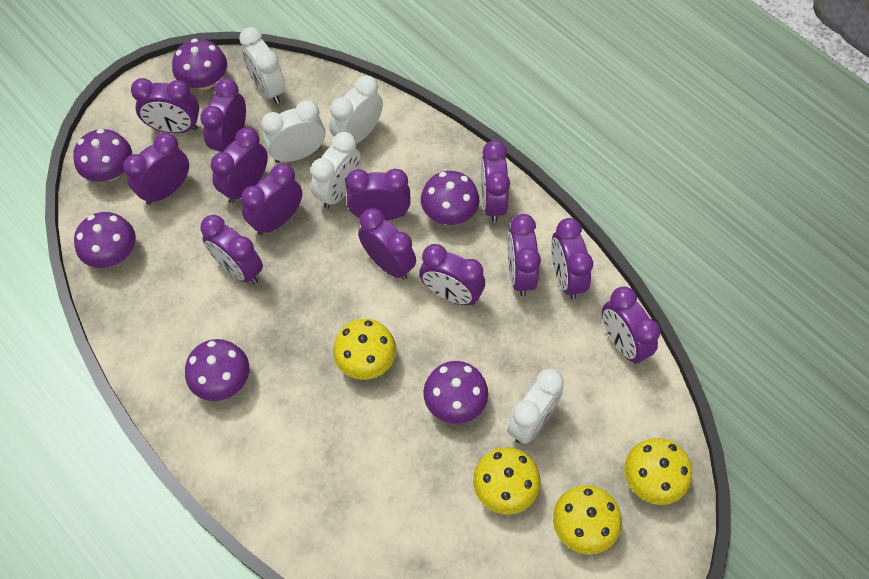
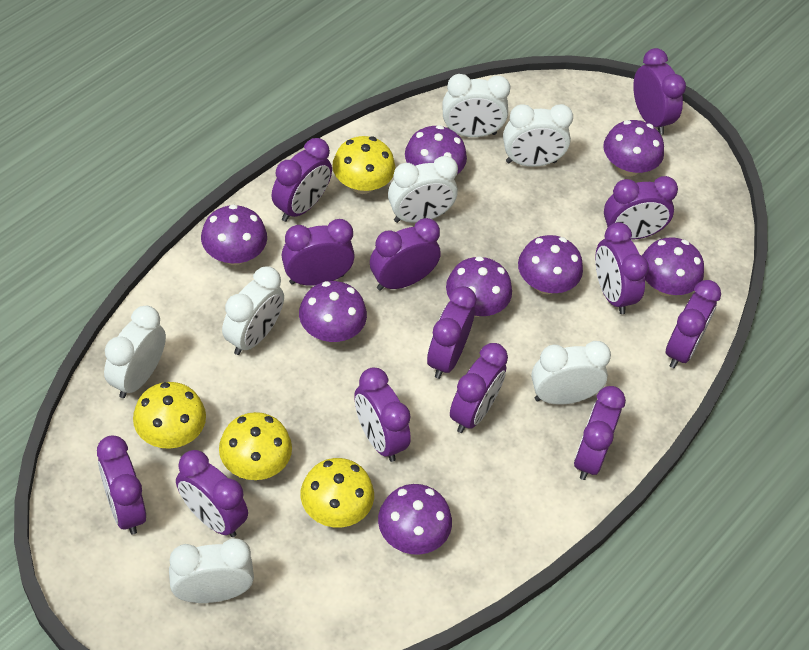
purple mushroom: 6 -> 8
white clock: 5 -> 7

